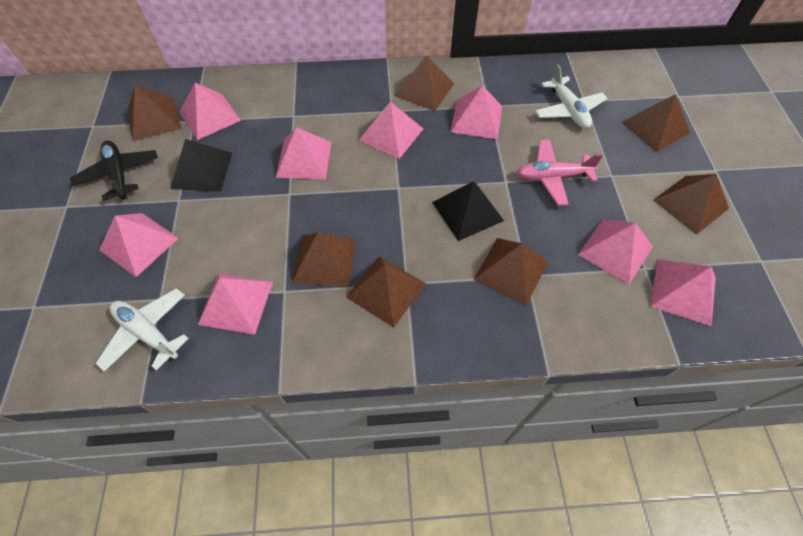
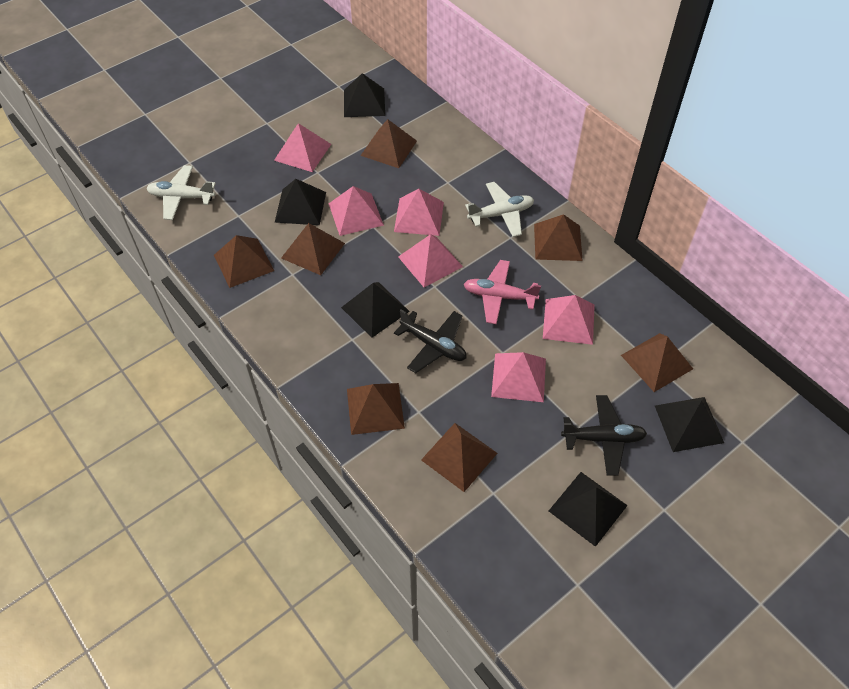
black plane: 1 -> 2
black pyramid: 2 -> 5
pink pyramid: 8 -> 6

